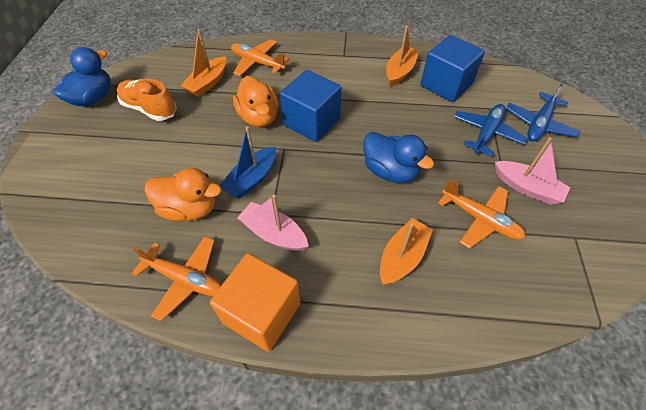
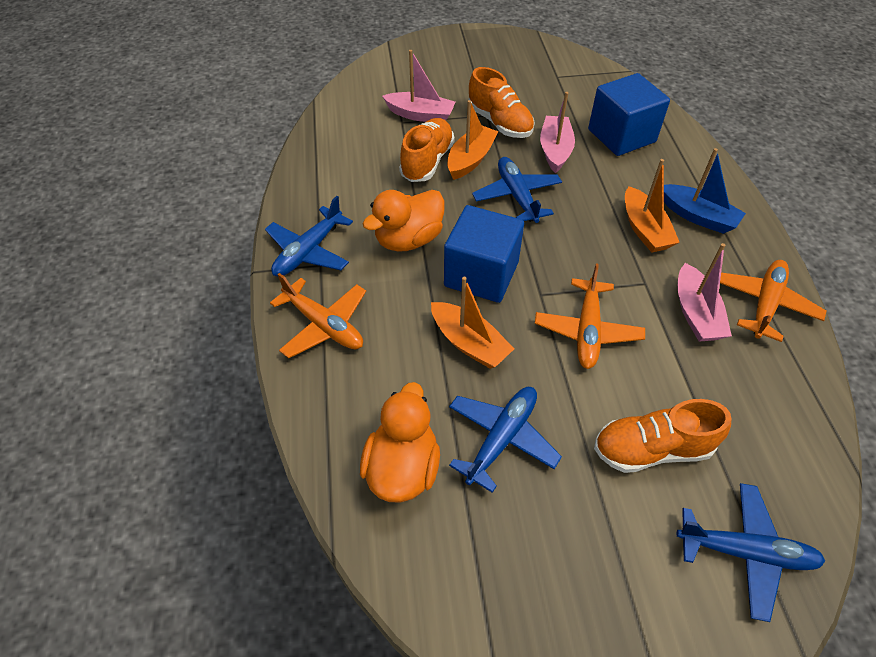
blue duck: 2 -> 0
blue plane: 2 -> 4
orange cube: 1 -> 0
orange shoe: 1 -> 3
pink boat: 2 -> 3

